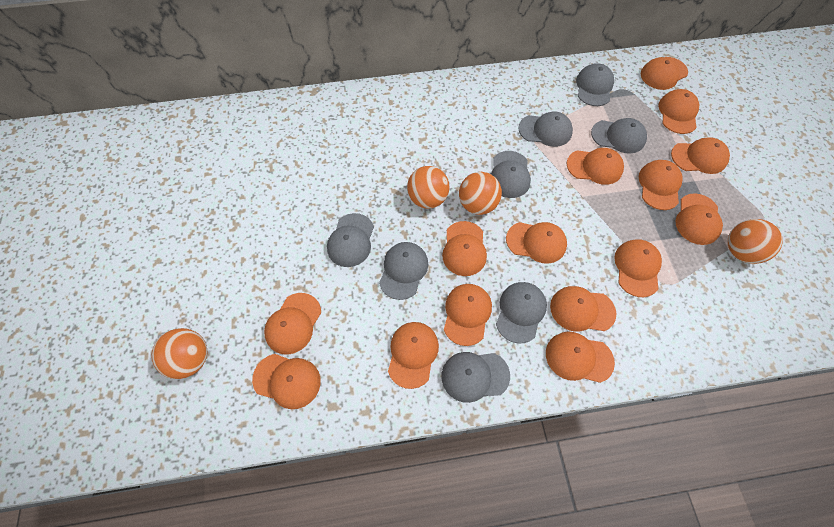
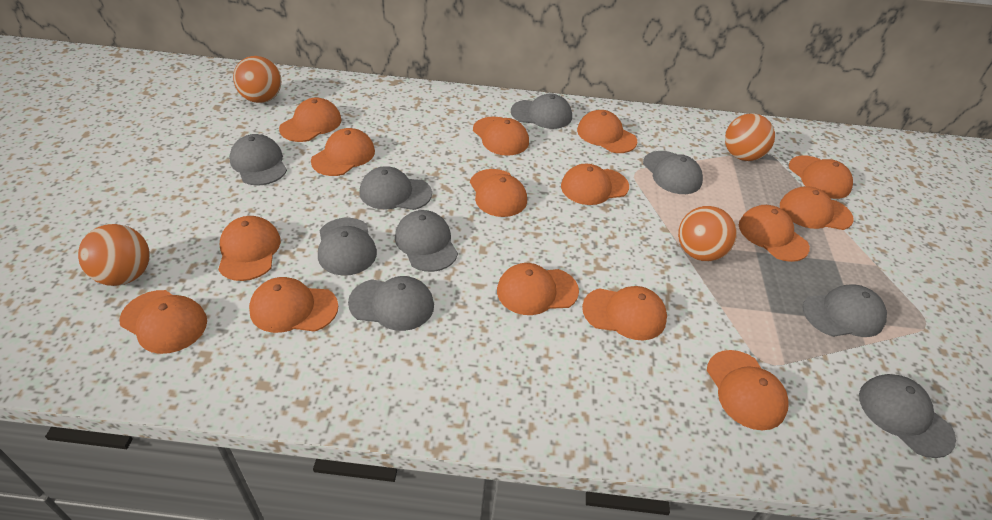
grey cap: 8 -> 9

